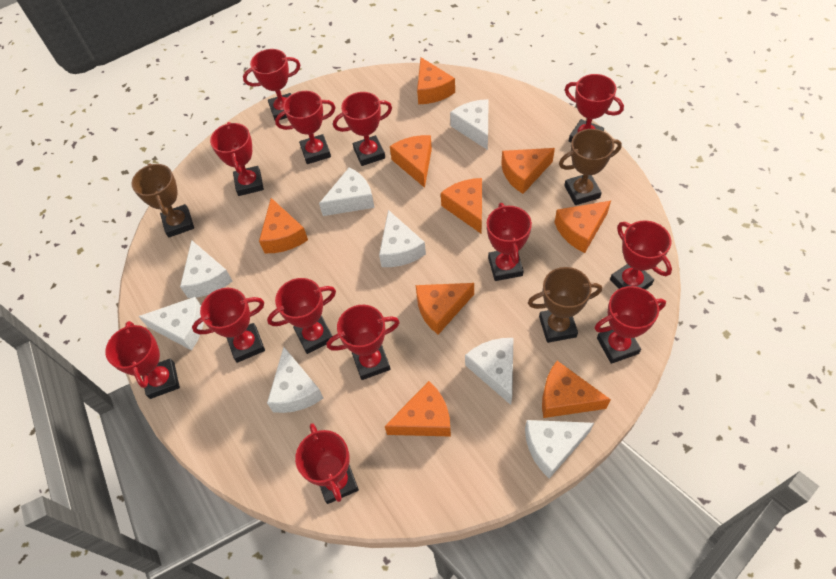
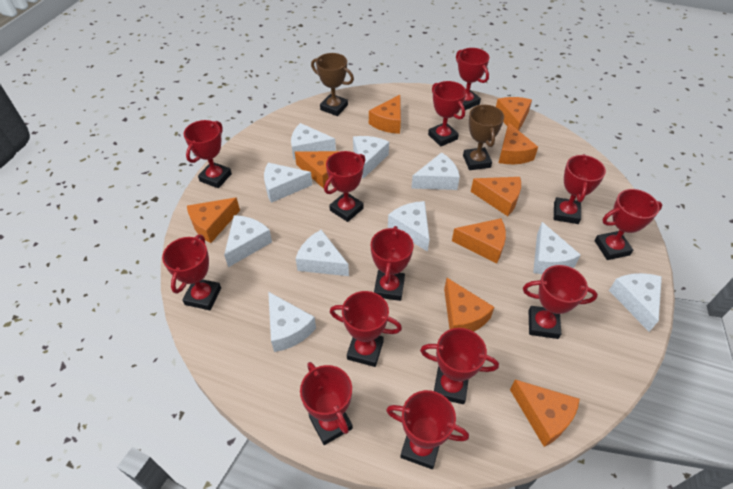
brown trophy: 3 -> 2
white cheese: 8 -> 10

